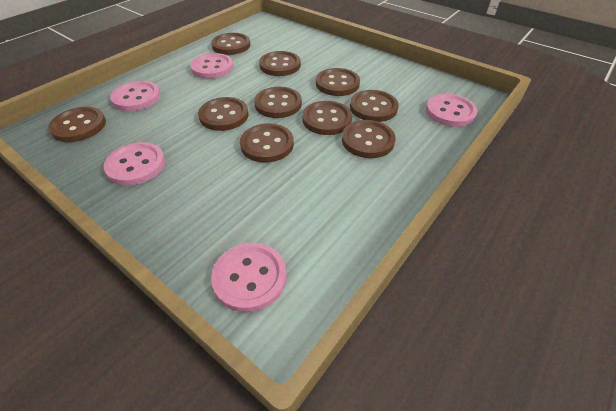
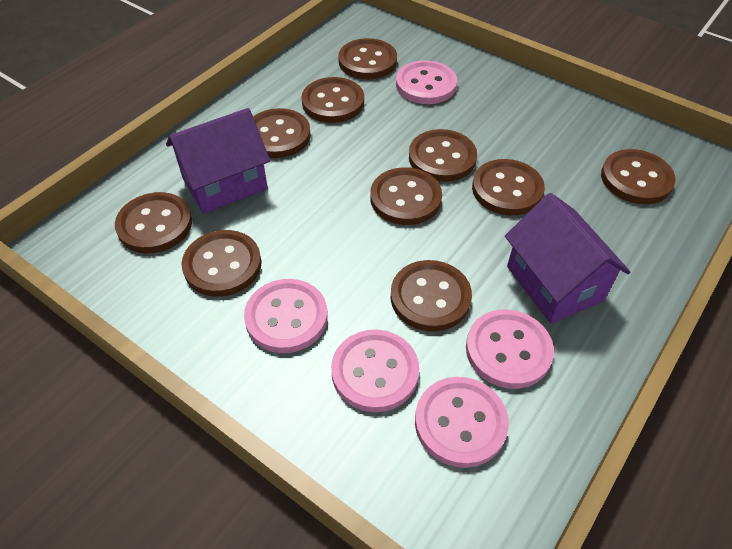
purple house: 0 -> 2

